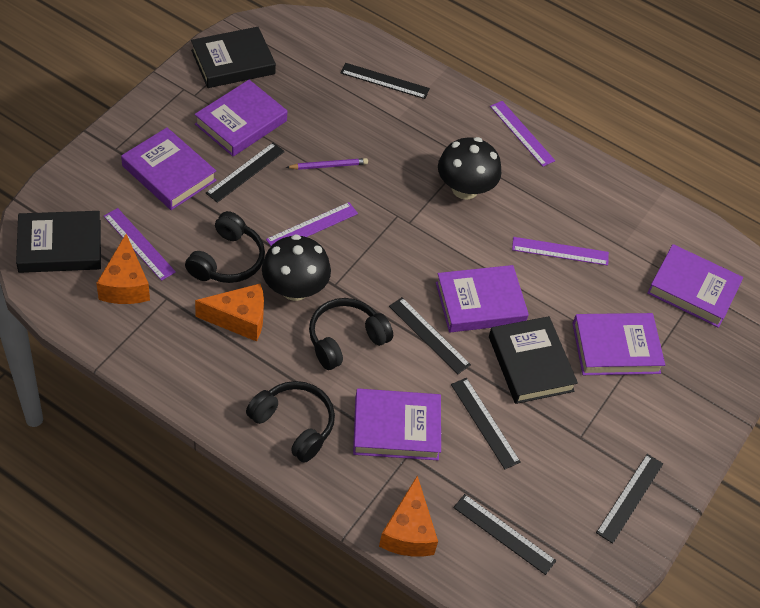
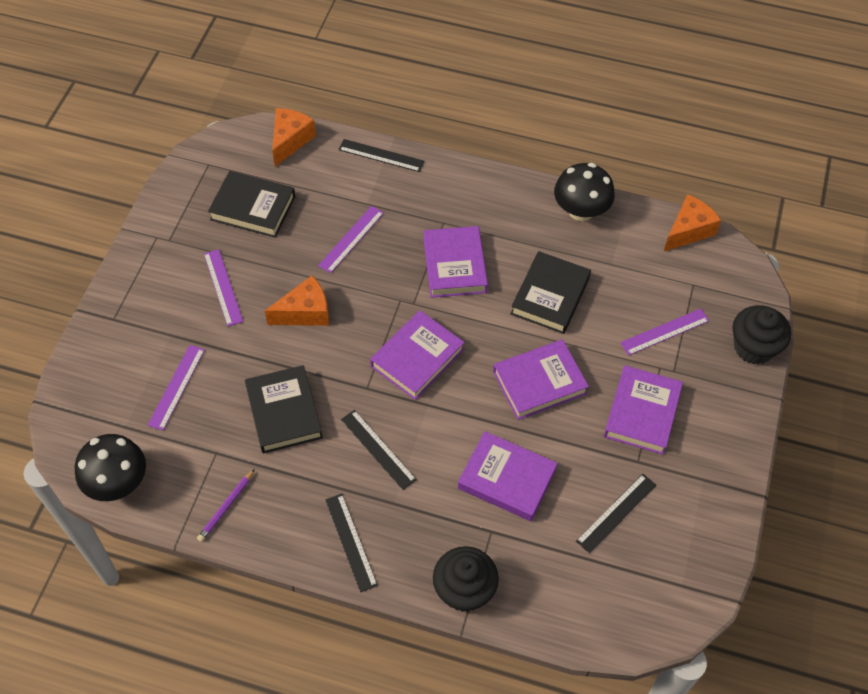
black cupcake: 0 -> 2
black headphones: 3 -> 0
black ruler: 6 -> 4
purple book: 6 -> 5

